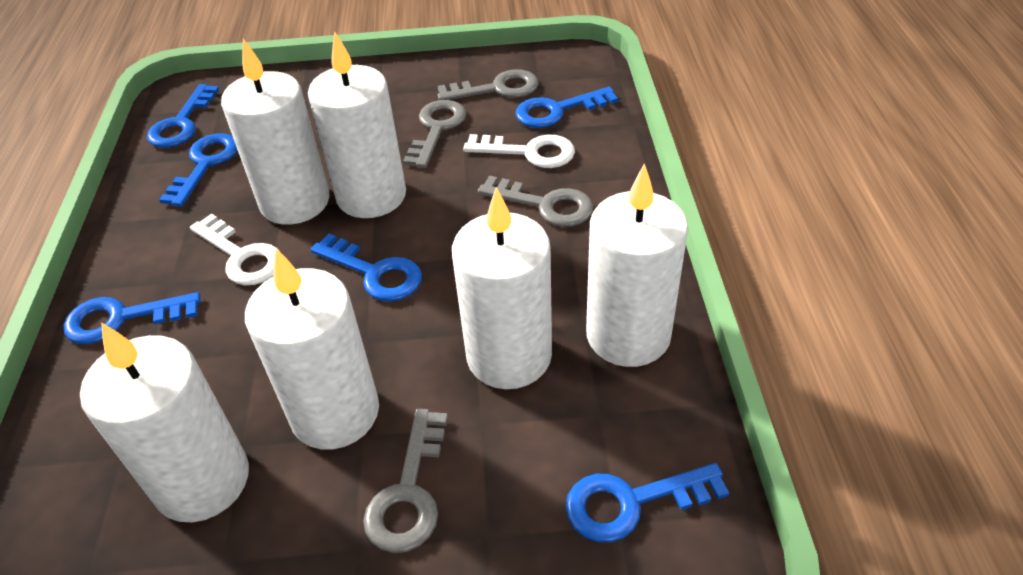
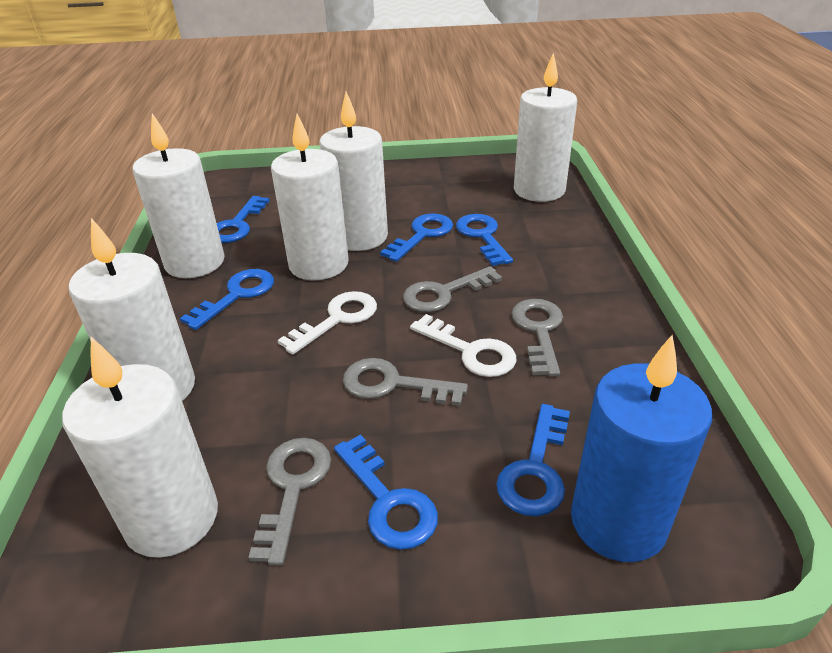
blue candle: 0 -> 1

